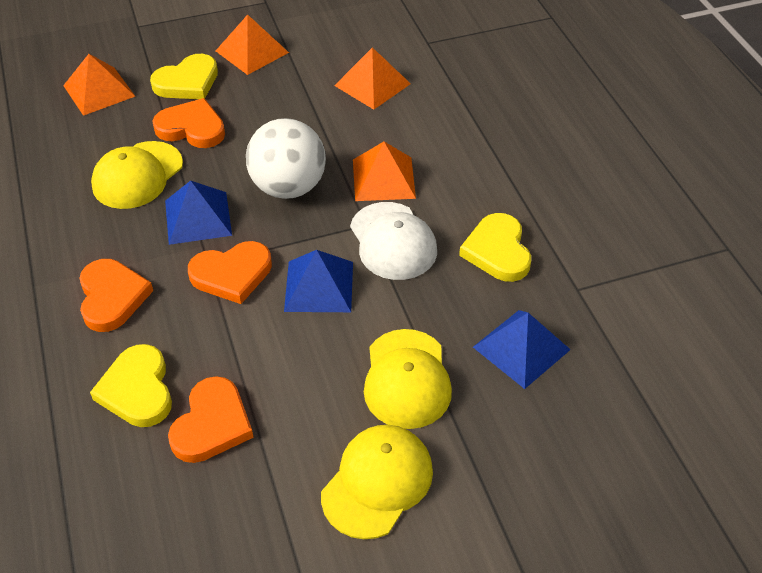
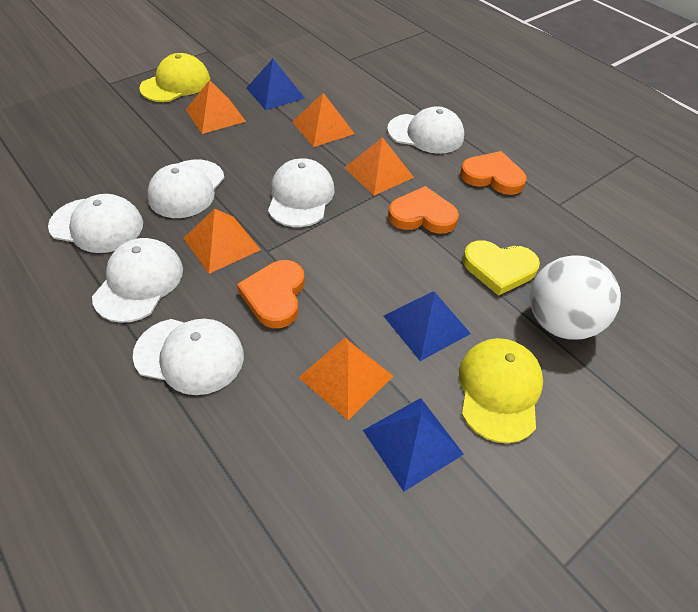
orange heart: 4 -> 3
orange pyramid: 4 -> 5
white cap: 1 -> 6
yellow cap: 3 -> 2
yellow heart: 3 -> 1

